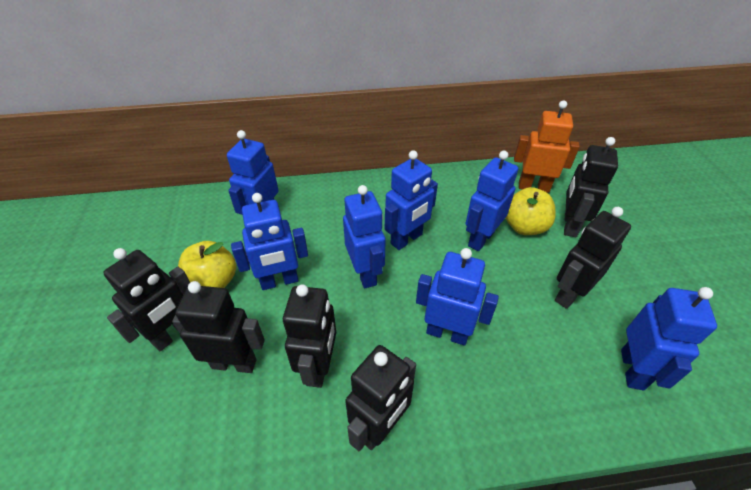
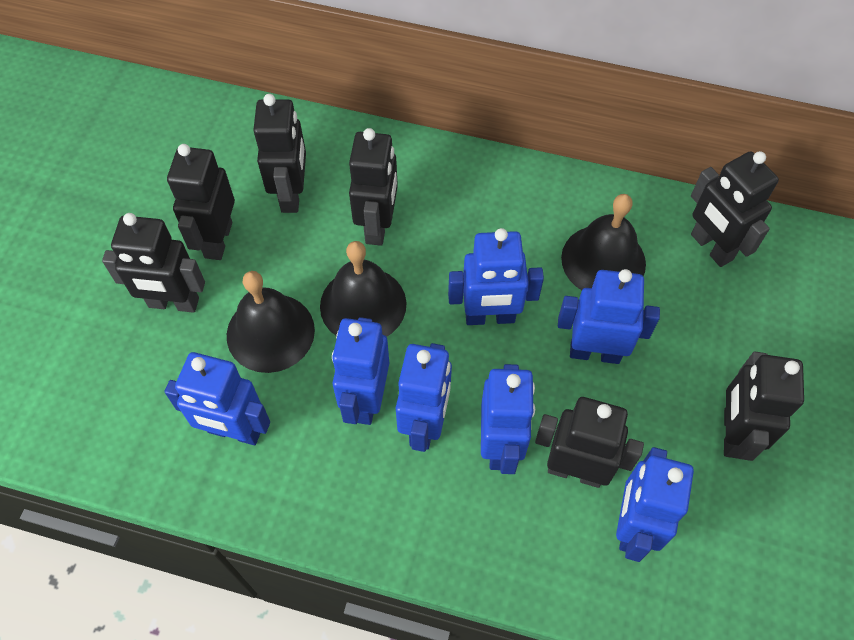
black bell: 0 -> 3
black robot: 6 -> 7
orange robot: 1 -> 0
yellow apple: 2 -> 0

